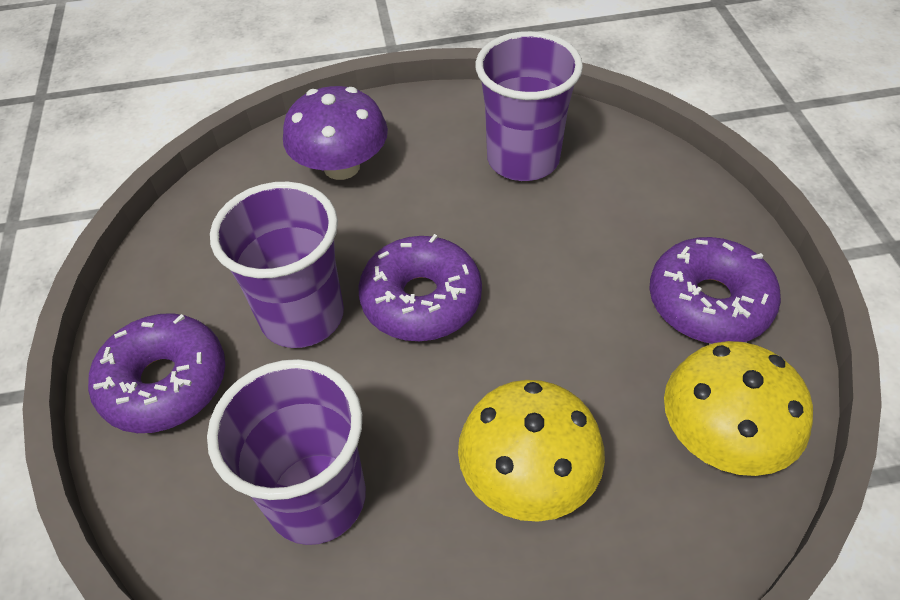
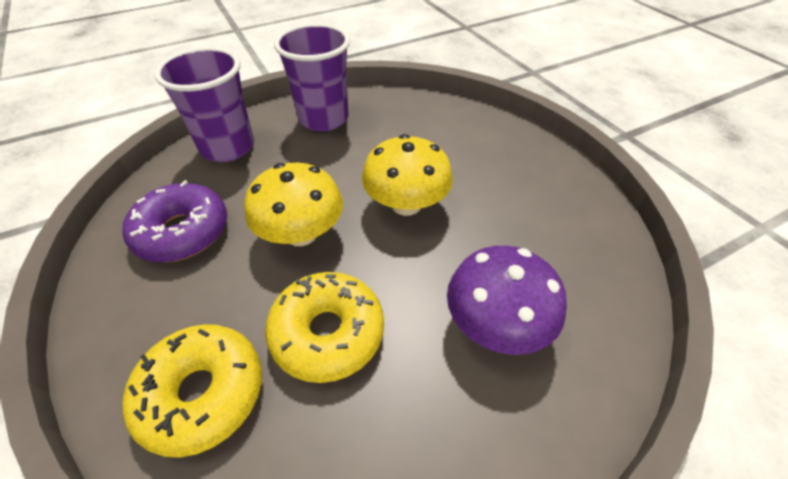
purple cup: 3 -> 2
purple donut: 3 -> 1
yellow donut: 0 -> 2

